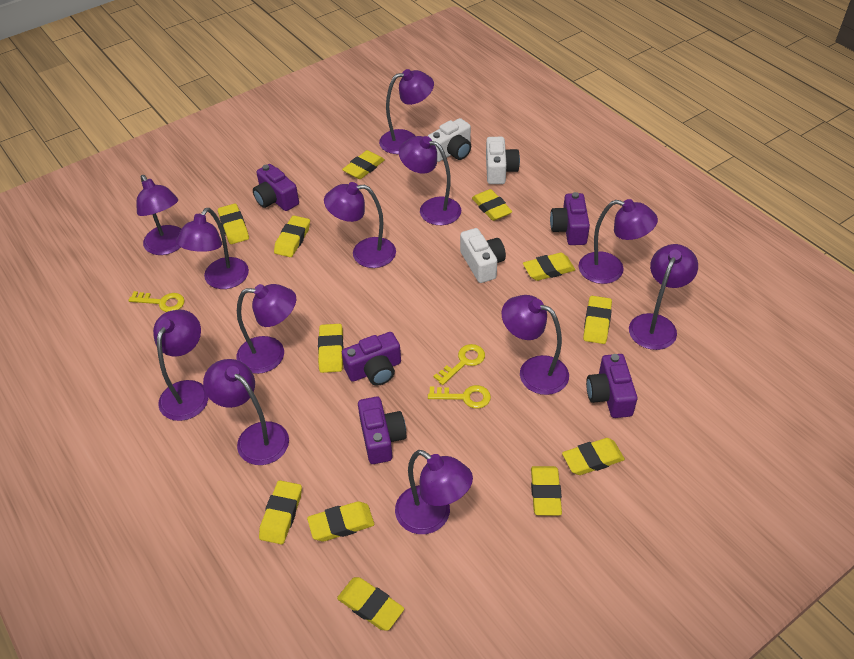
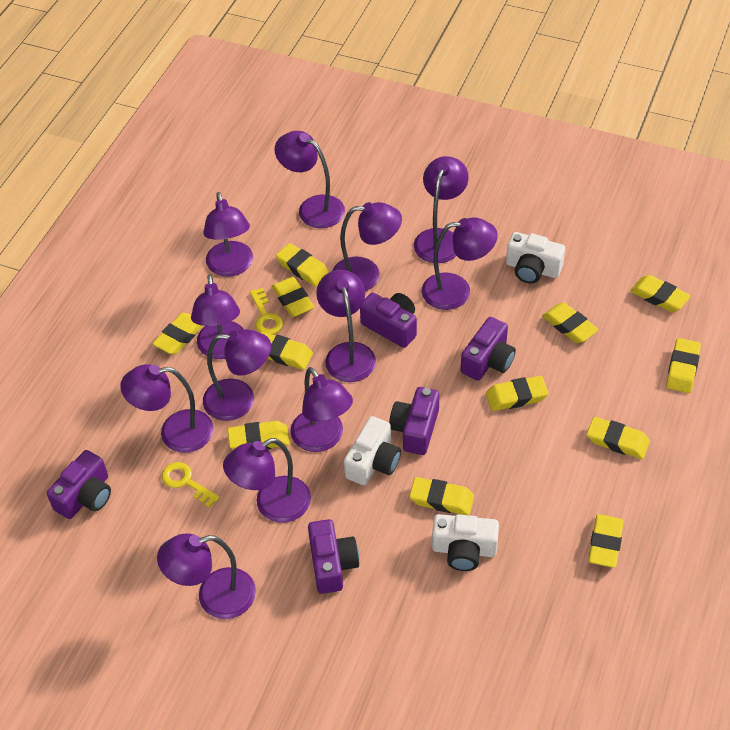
yellow key: 3 -> 2

